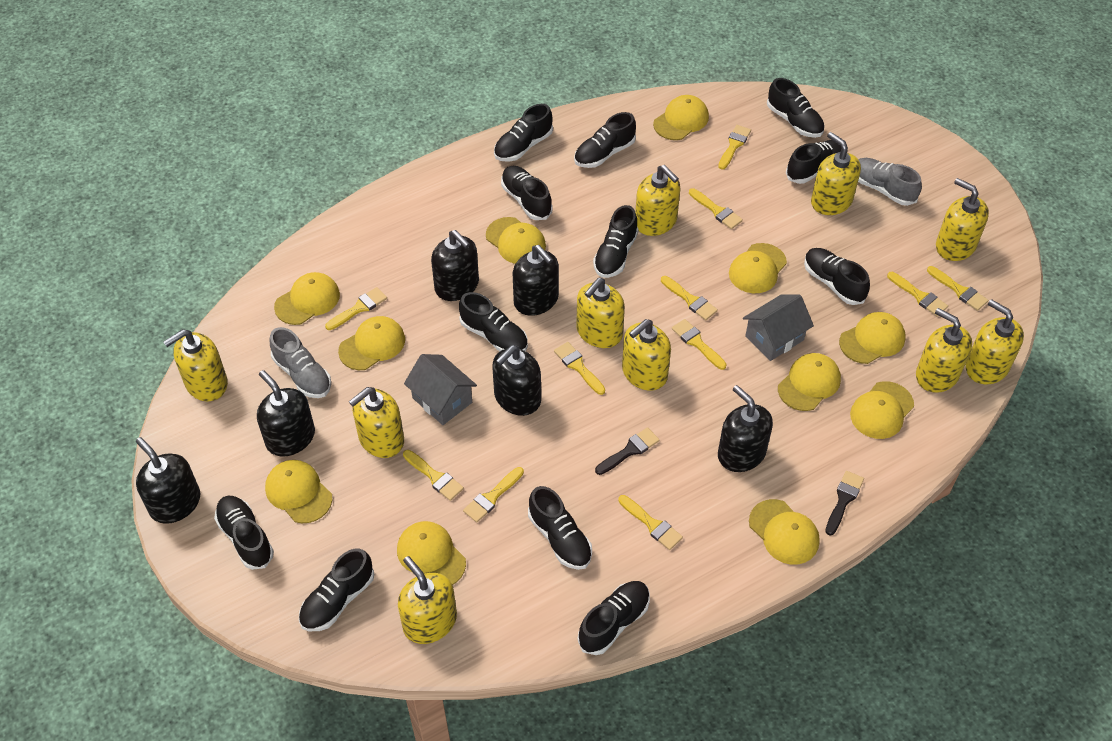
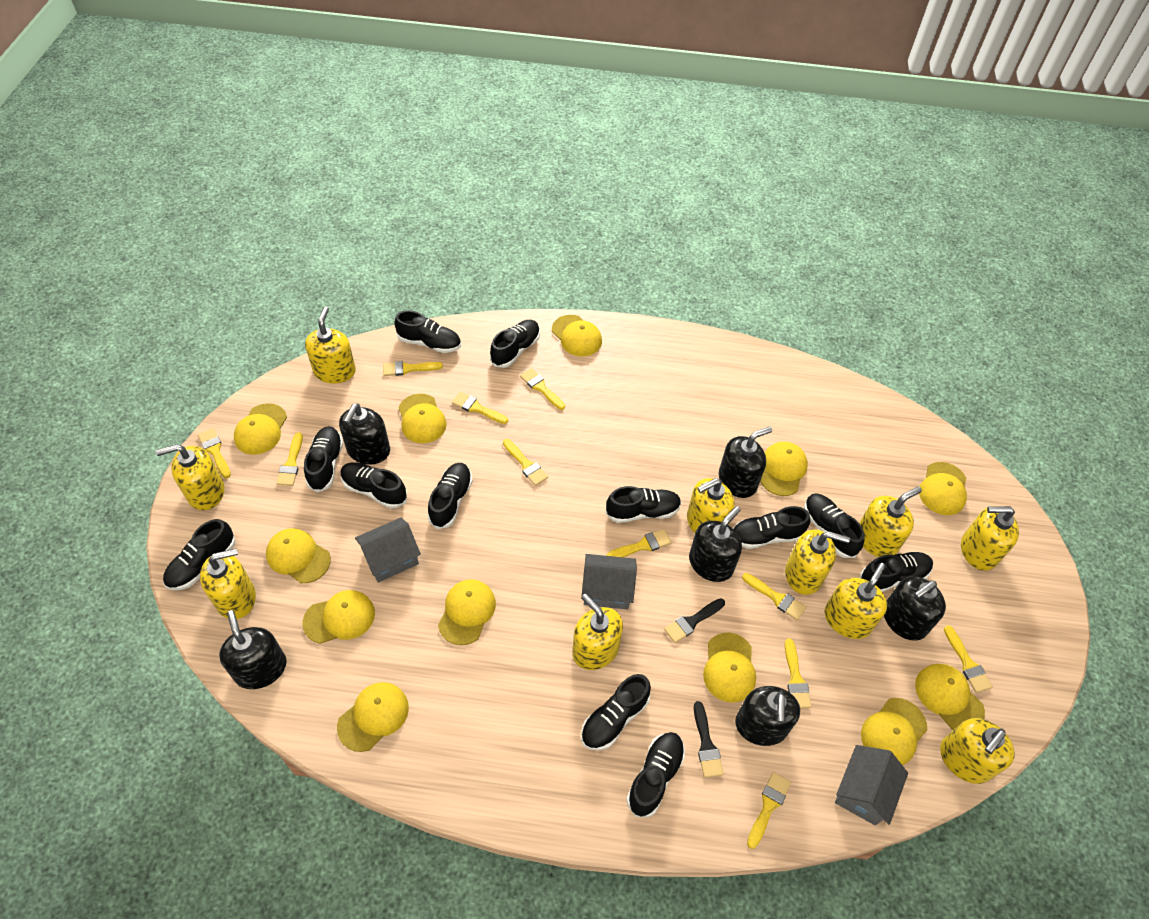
grey house: 2 -> 3
grey shoe: 2 -> 0
yellow cap: 11 -> 12

